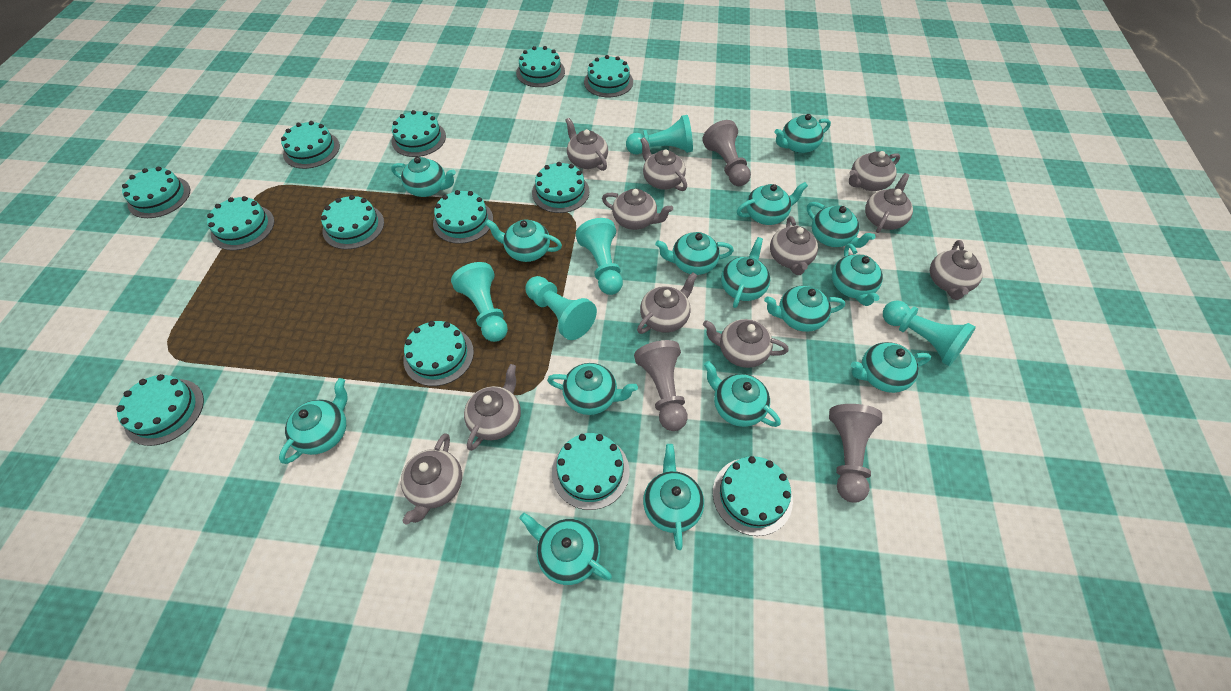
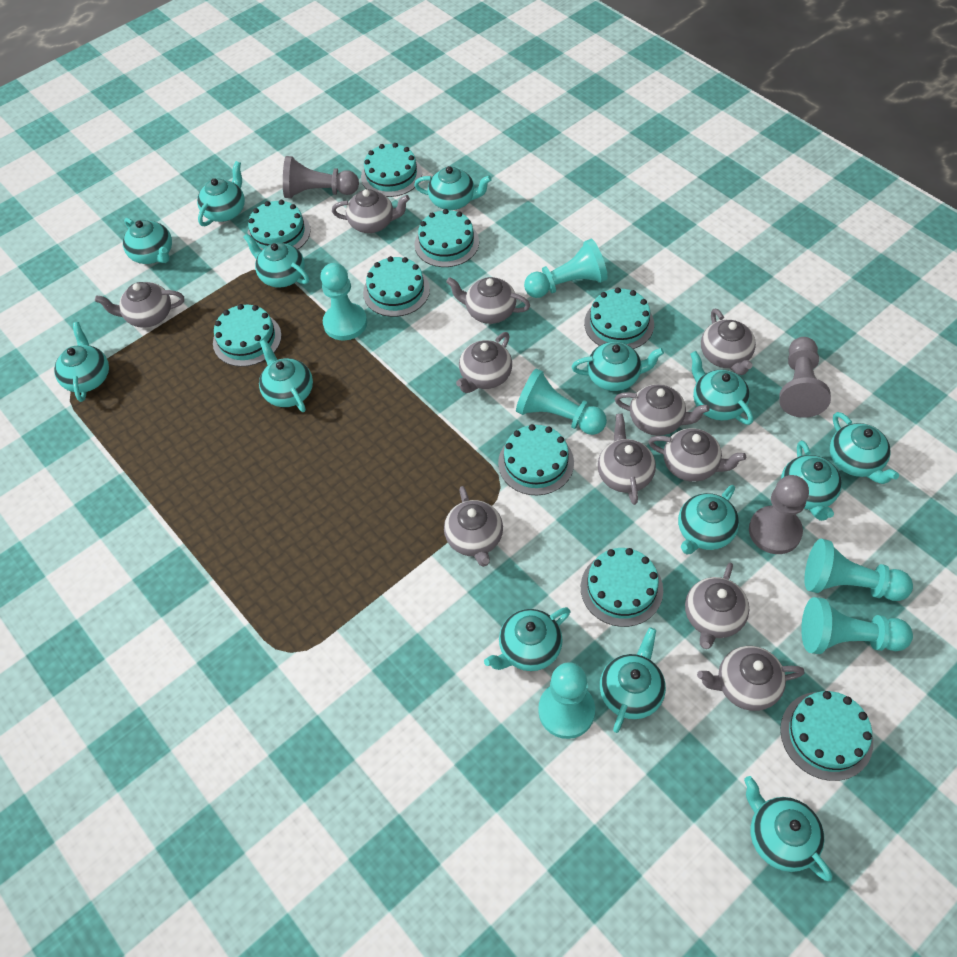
turquoise cake: 13 -> 9
turquoise pawn: 5 -> 6
turquoise teapot: 15 -> 14

